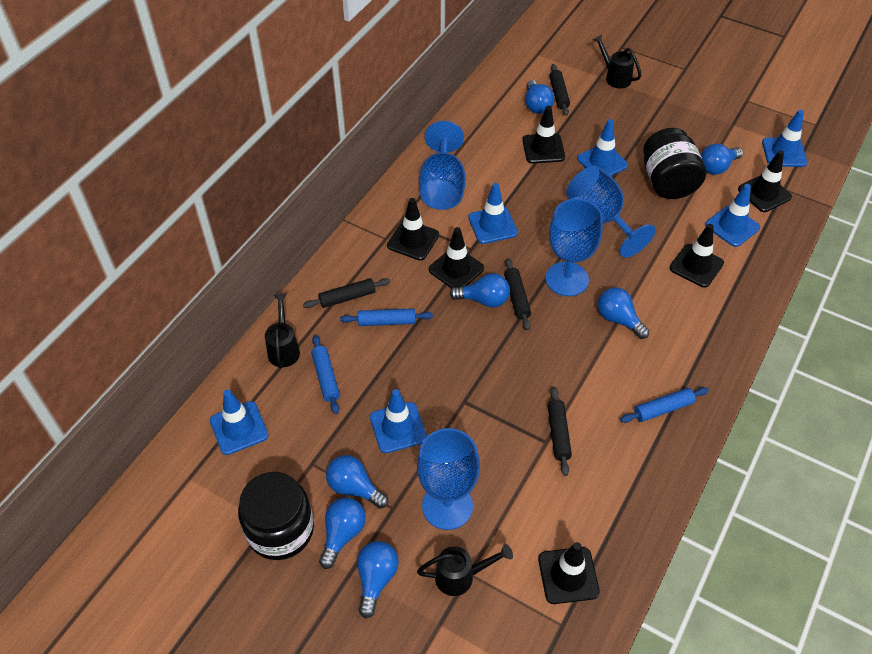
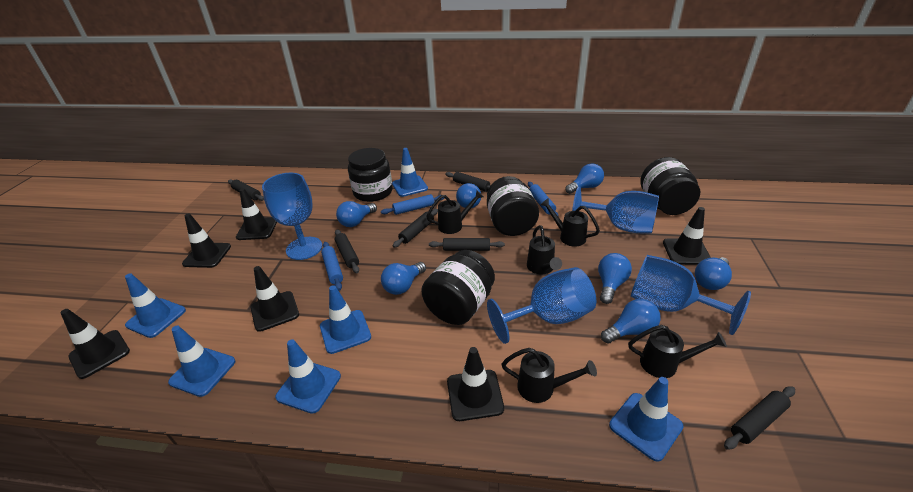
black jar: 2 -> 4
black rolling pin: 4 -> 6
black watering can: 3 -> 5

